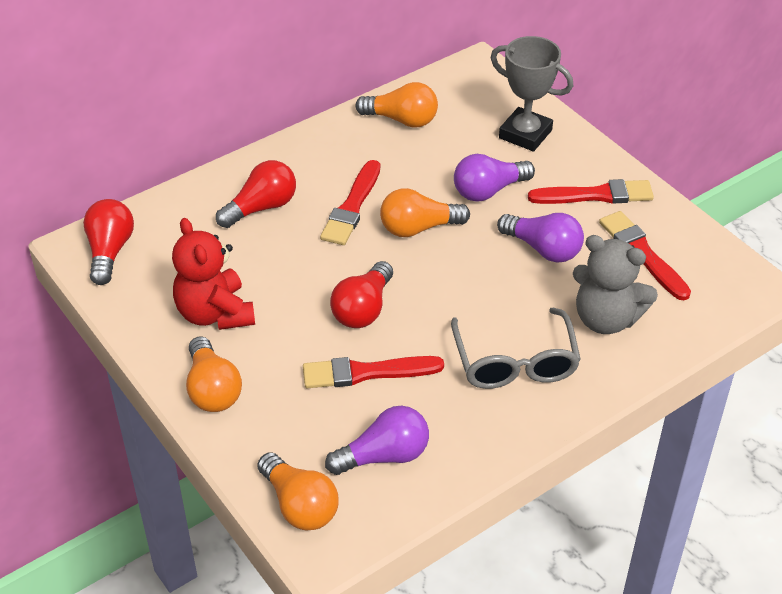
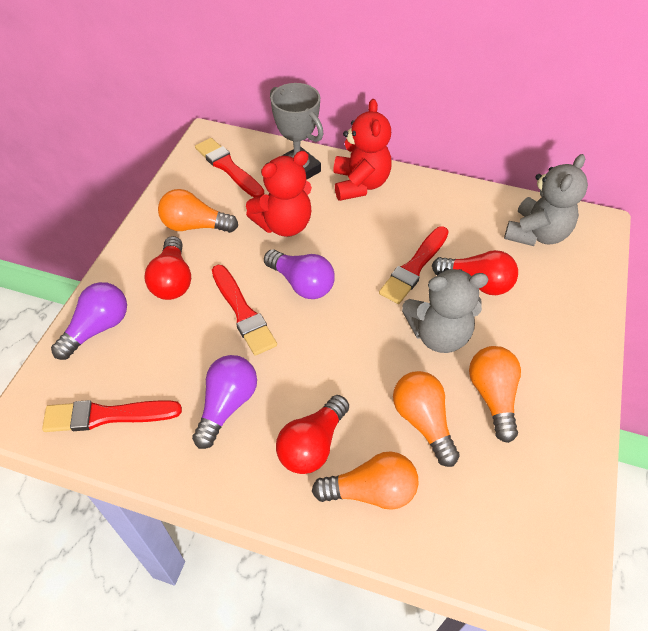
grey glasses: 1 -> 0
grey teddy bear: 1 -> 2
red teddy bear: 1 -> 2

